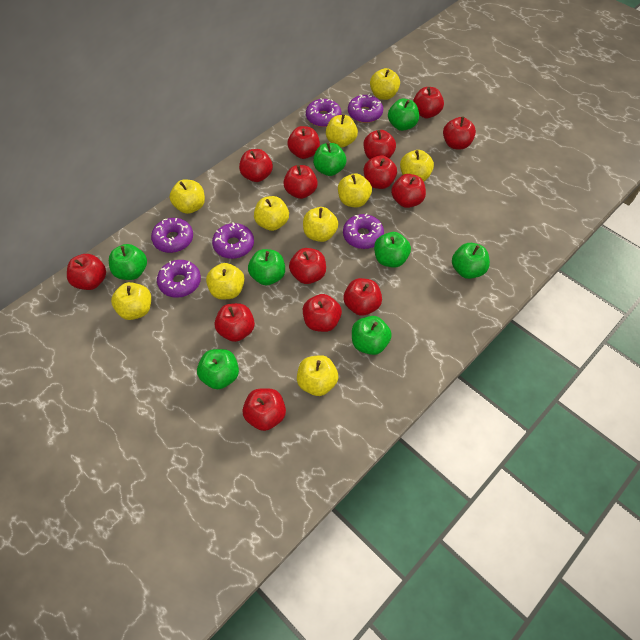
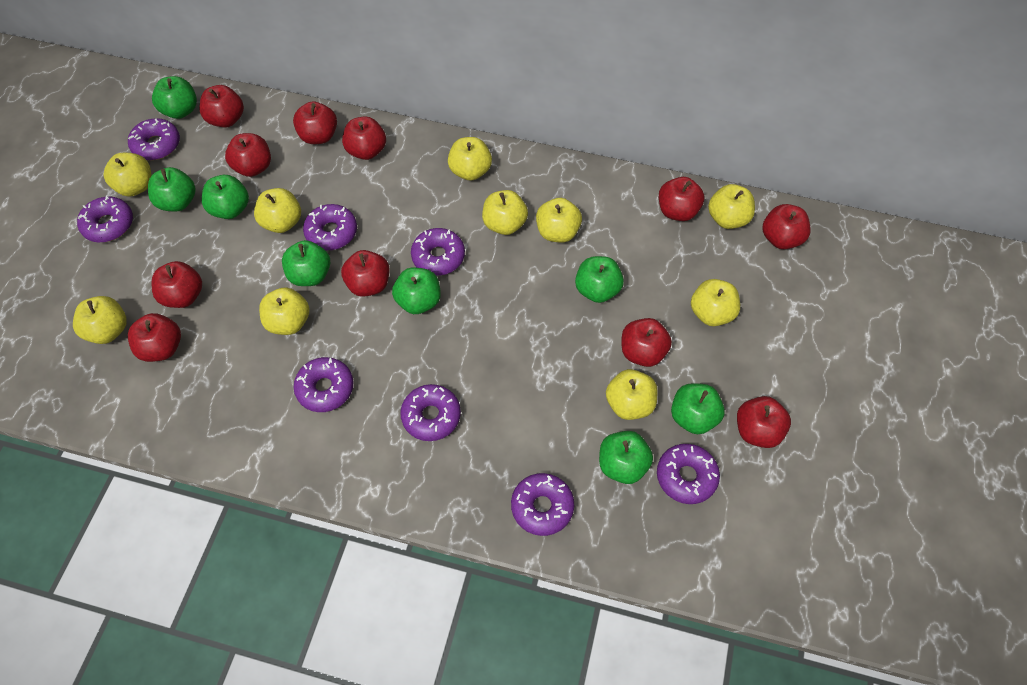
purple donut: 6 -> 8
red apple: 14 -> 11

